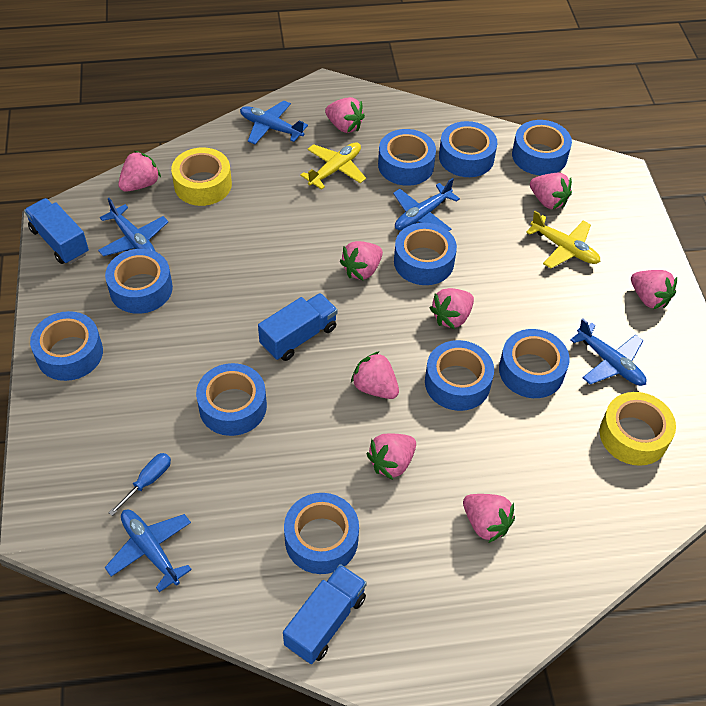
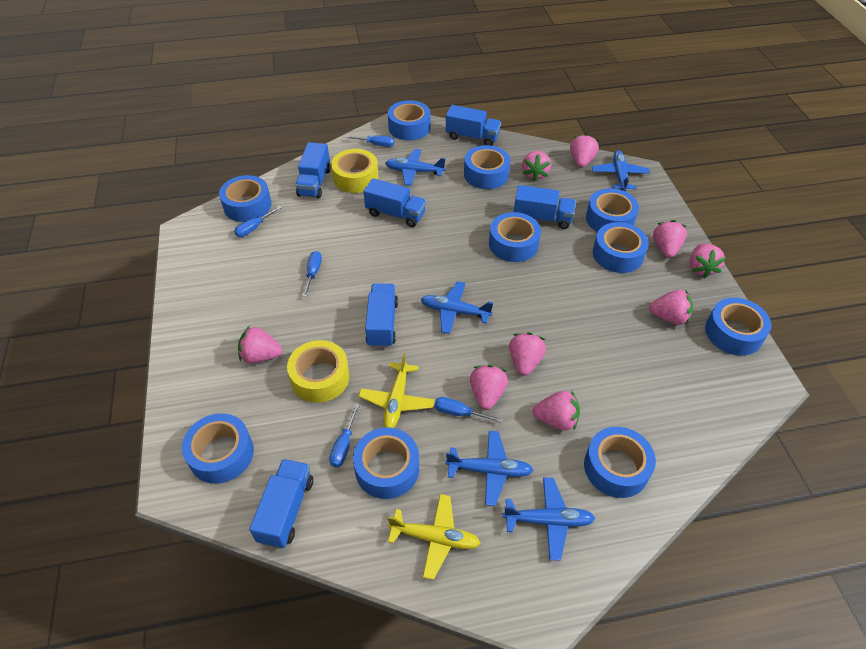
blue screwdriver: 1 -> 5
blue truck: 3 -> 6

